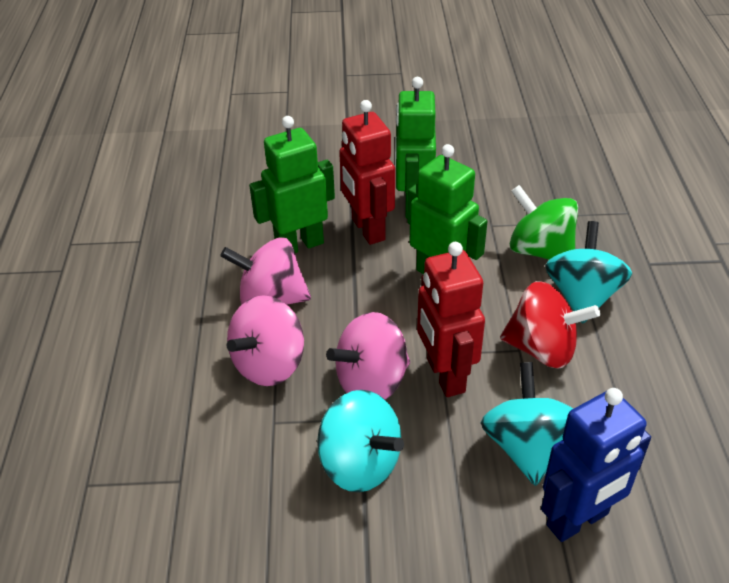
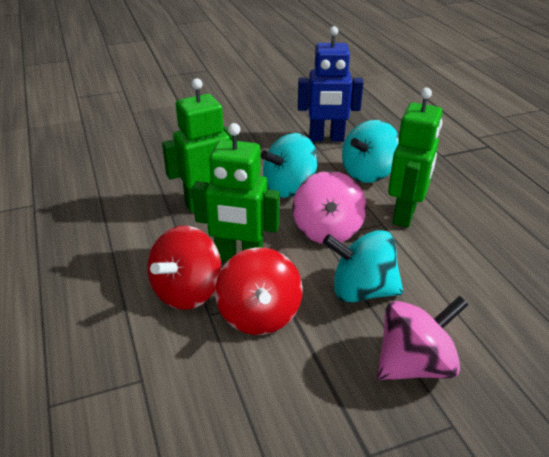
green spinning top: 1 -> 0
pink spinning top: 3 -> 2
red robot: 2 -> 0
red spinning top: 1 -> 2

